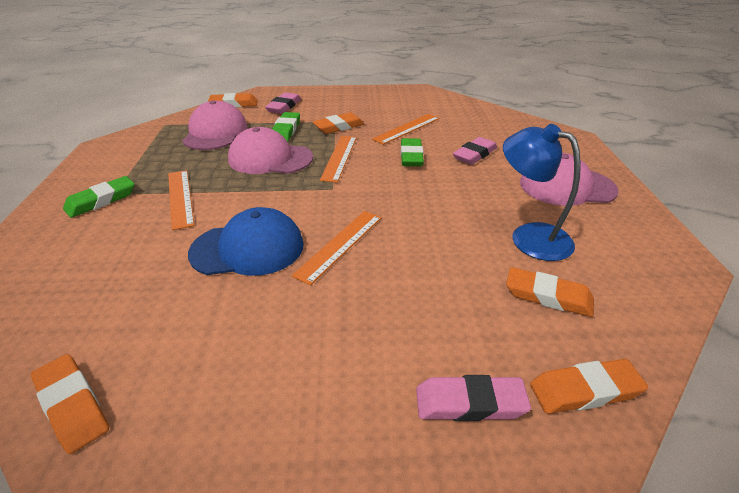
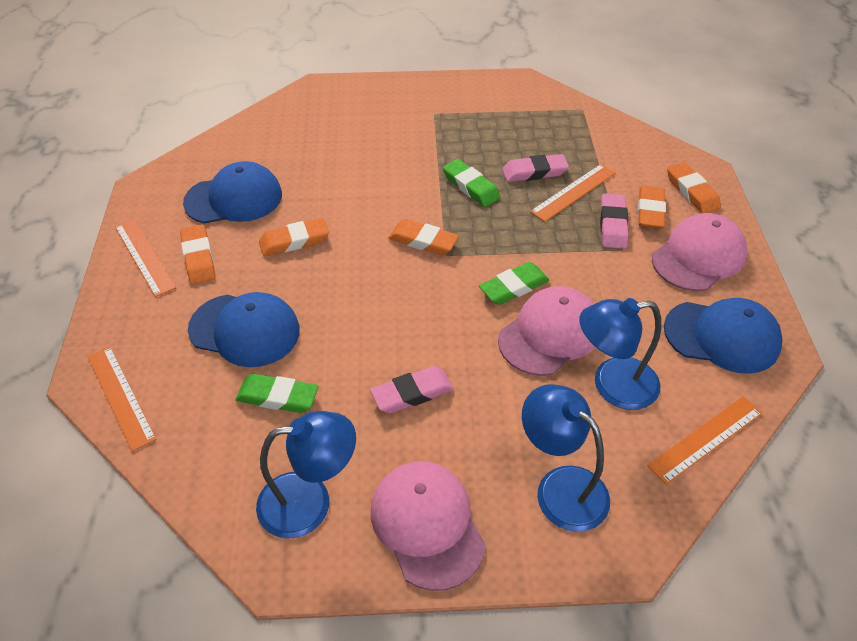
blue cap: 1 -> 3
blue lamp: 1 -> 3

